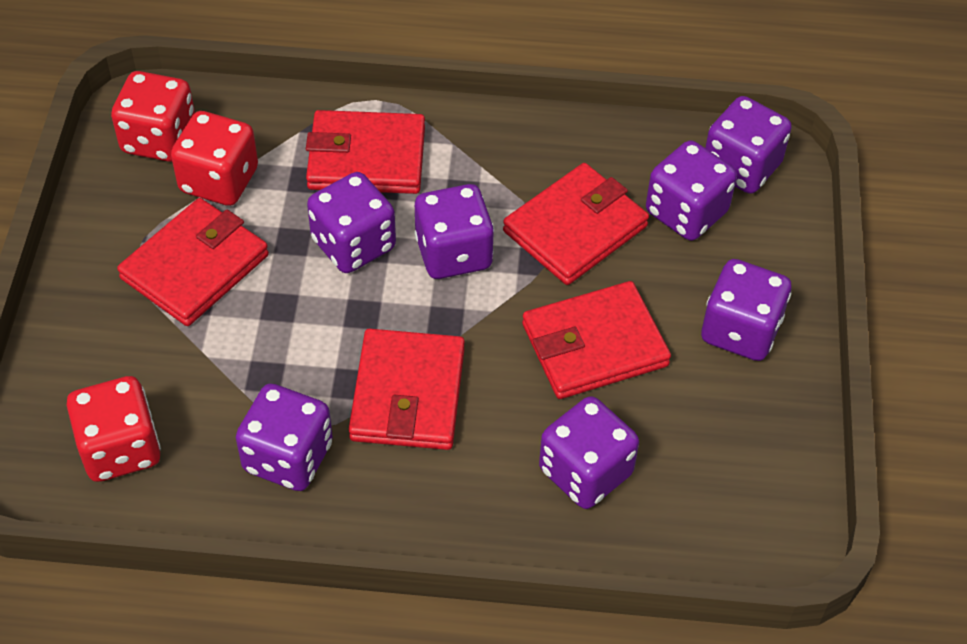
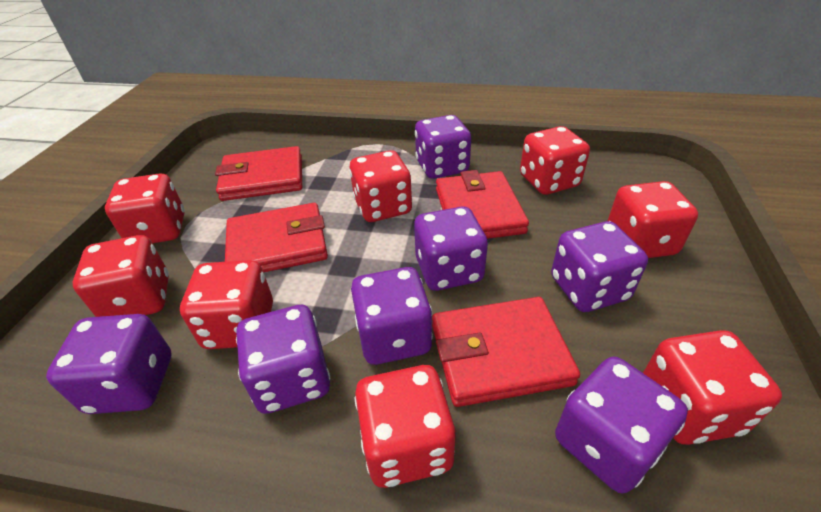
red dice: 3 -> 8
red wallet: 5 -> 4

